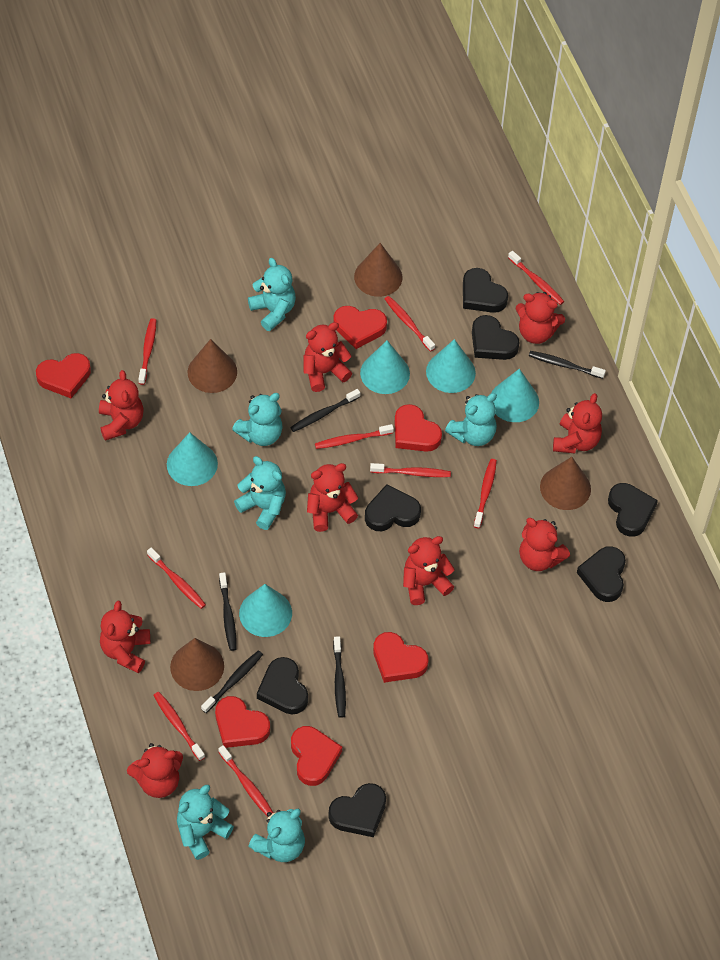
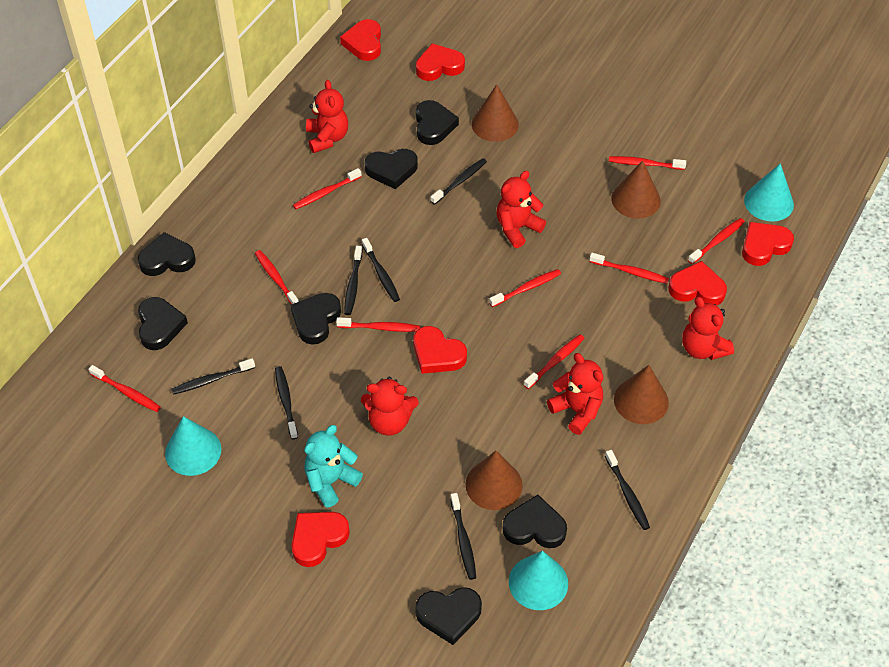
black toothbrush: 5 -> 7
red teddy bear: 9 -> 5
turquoise cone: 5 -> 3
turquoise teddy bear: 6 -> 1

